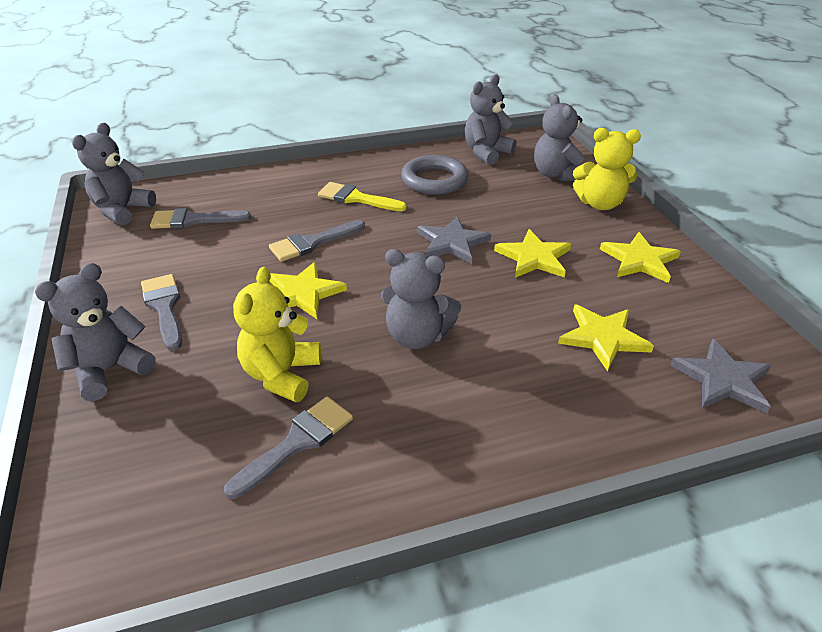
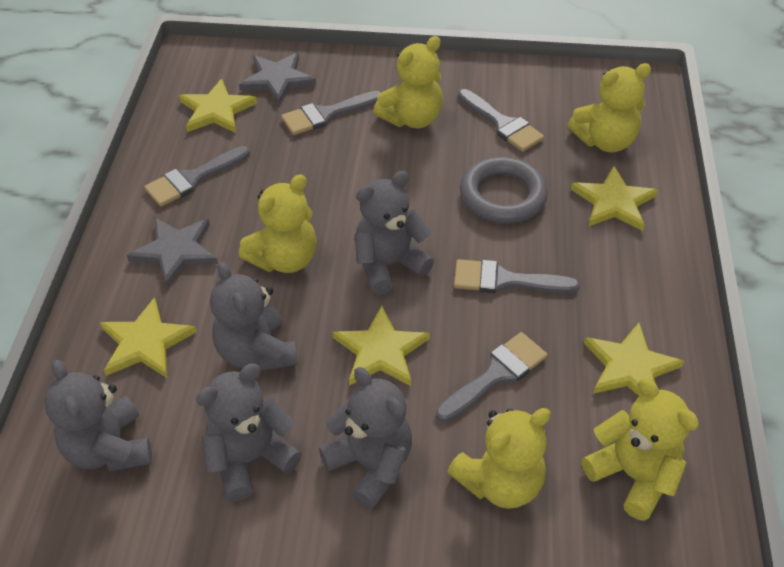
grey brush: 4 -> 5
yellow brush: 1 -> 0
yellow star: 4 -> 5
yellow teddy bear: 2 -> 5

